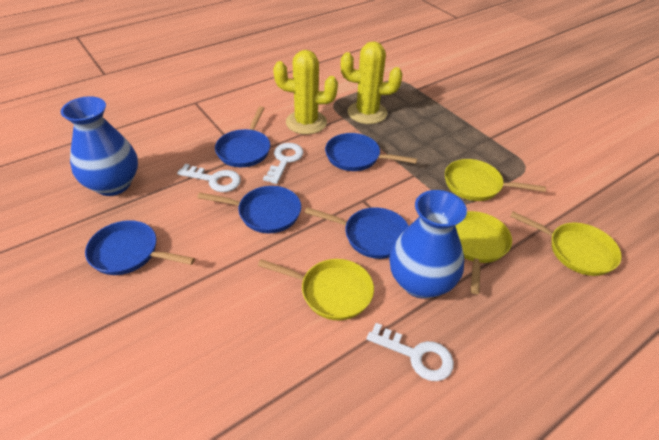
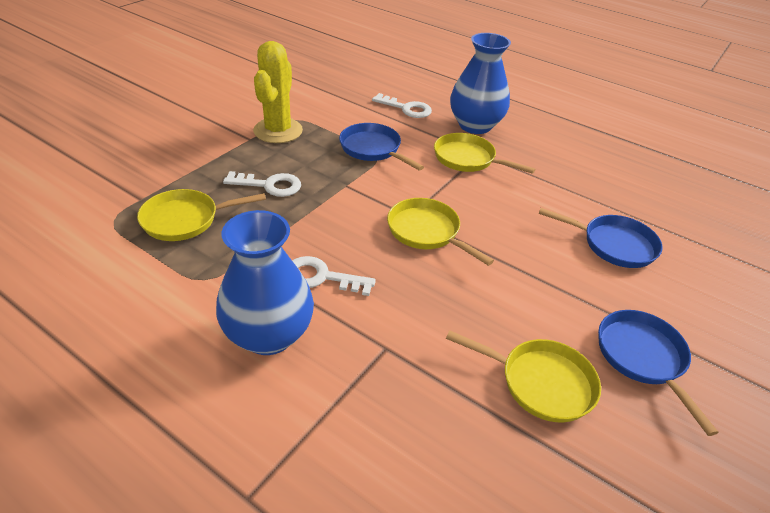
blue pan: 5 -> 3
yellow cactus: 2 -> 1

